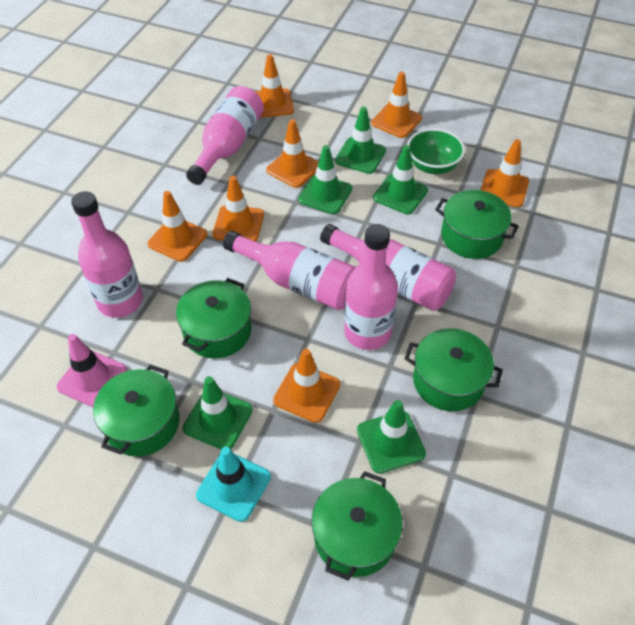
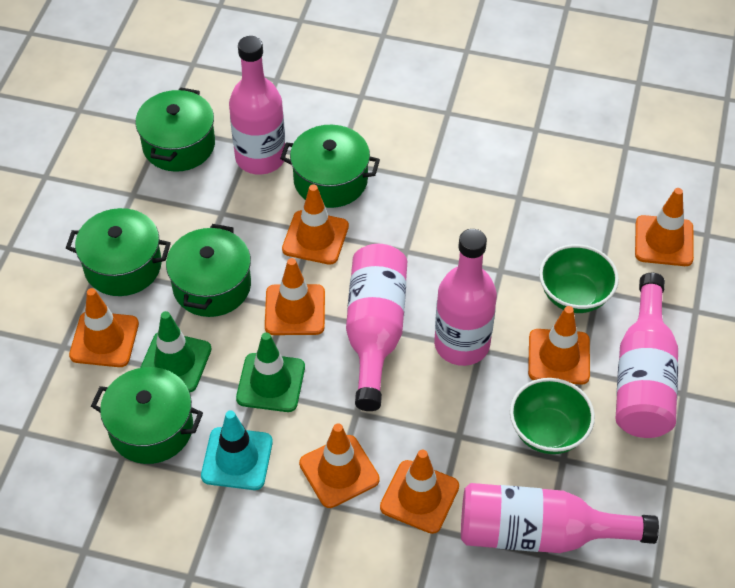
green bowl: 1 -> 2
green traffic cone: 5 -> 2
pink traffic cone: 1 -> 0

